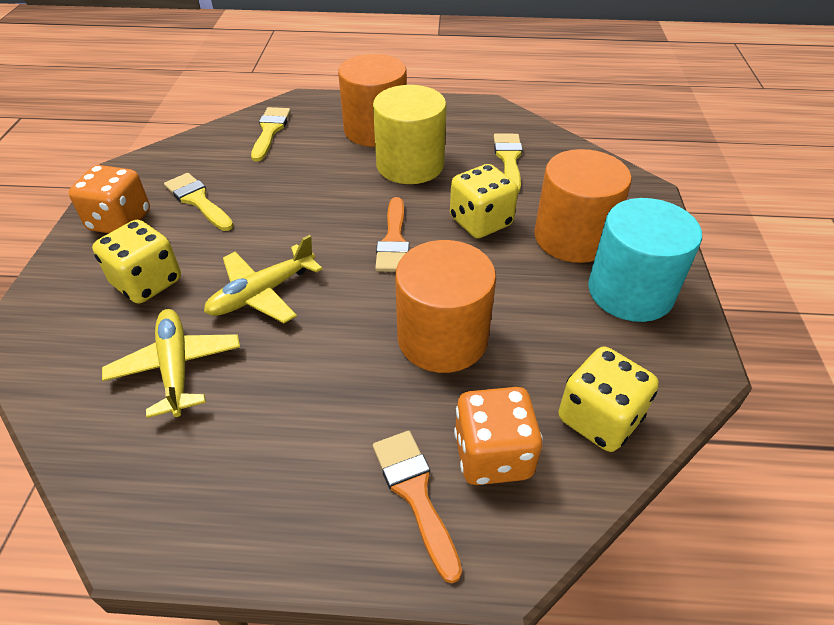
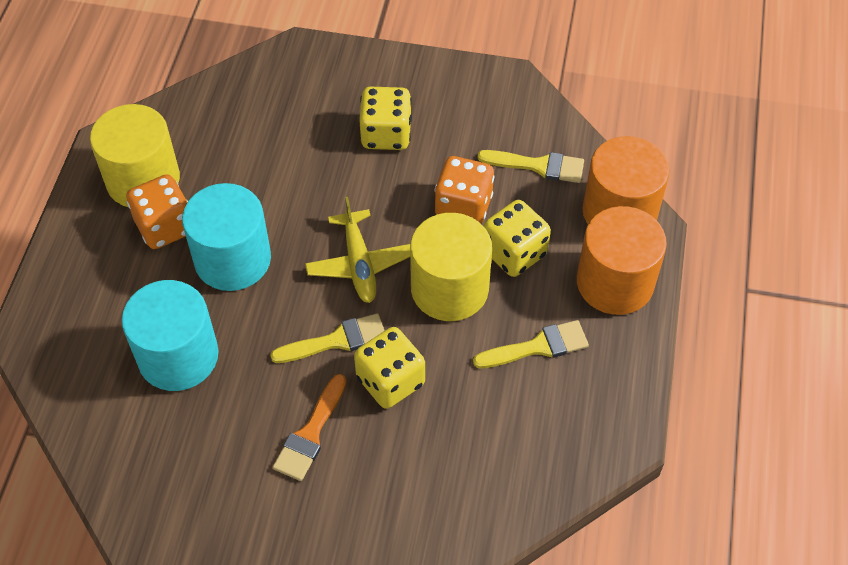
orange brush: 2 -> 1
orange cylinder: 3 -> 2
turquoise cylinder: 1 -> 2
yellow cylinder: 1 -> 2
yellow plane: 2 -> 1

